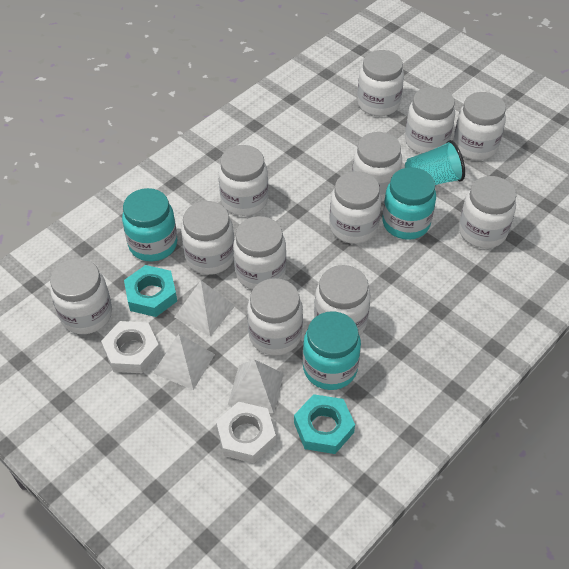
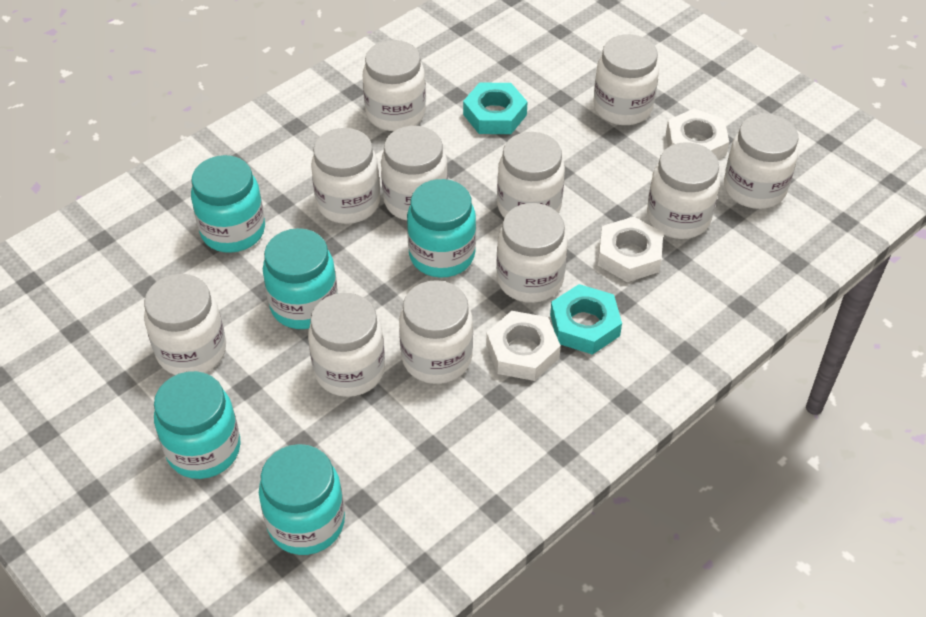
turquoise cup: 1 -> 0
turquoise jar: 3 -> 5
white jar: 12 -> 11
white nut: 2 -> 3
white pyramid: 3 -> 0

